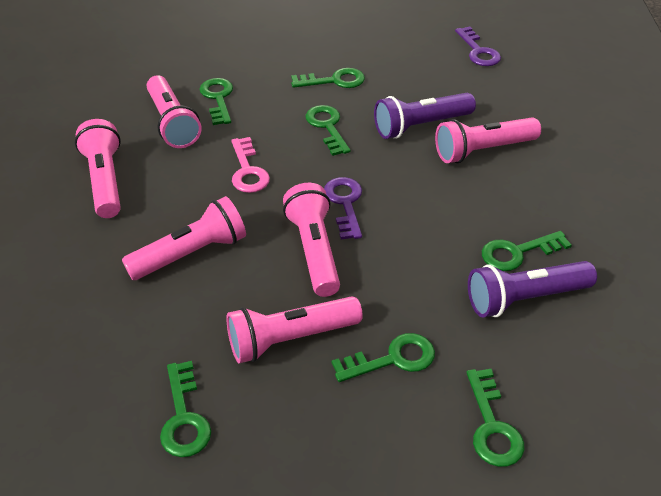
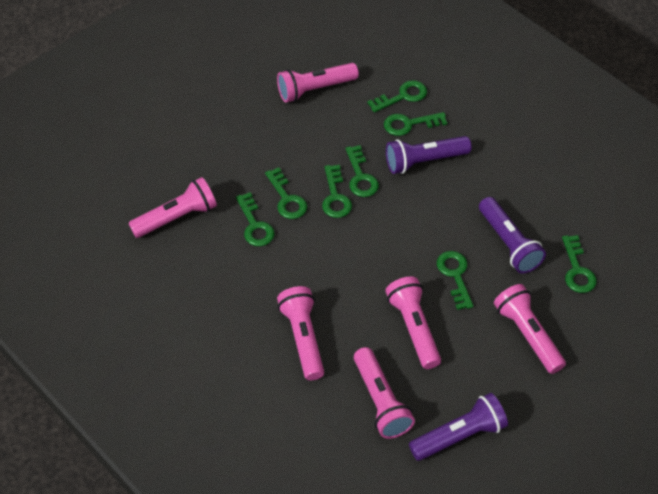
green key: 7 -> 8
pink key: 1 -> 0
purple flashlight: 2 -> 3
purple key: 2 -> 0

